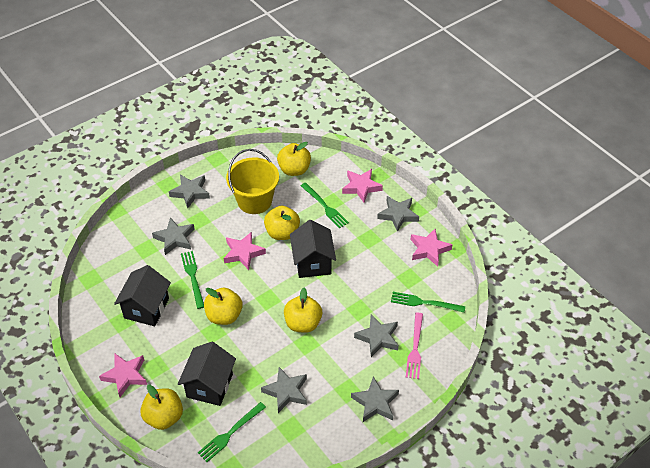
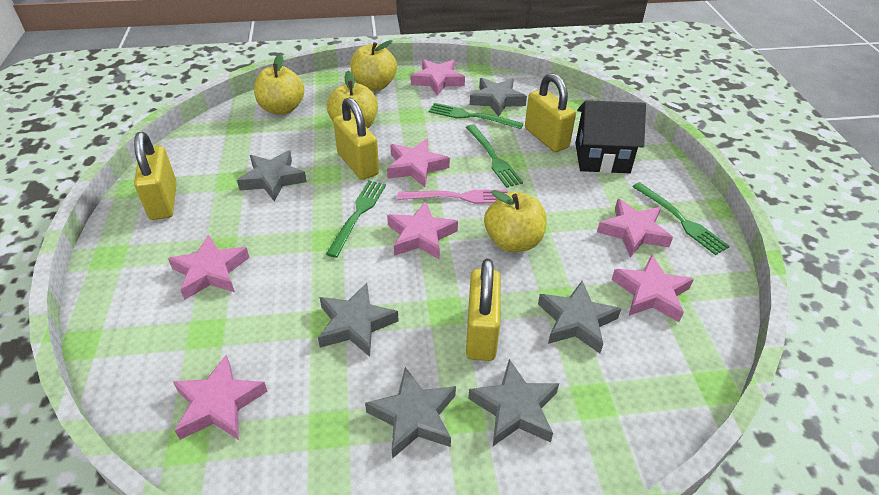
black house: 3 -> 1
pink star: 4 -> 7
yellow apple: 5 -> 4
yellow bucket: 1 -> 0
yellow padlock: 0 -> 4

